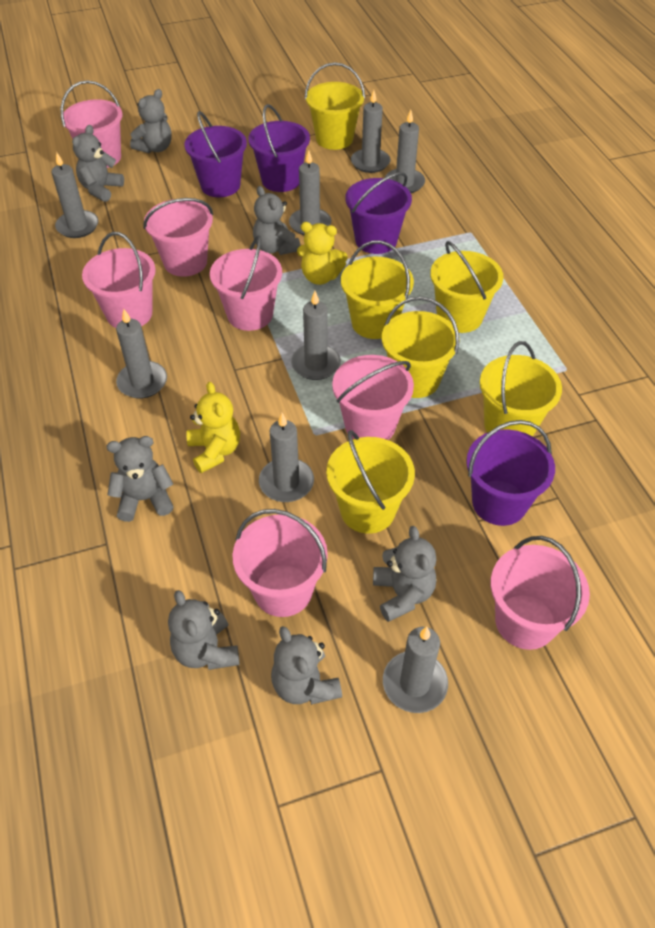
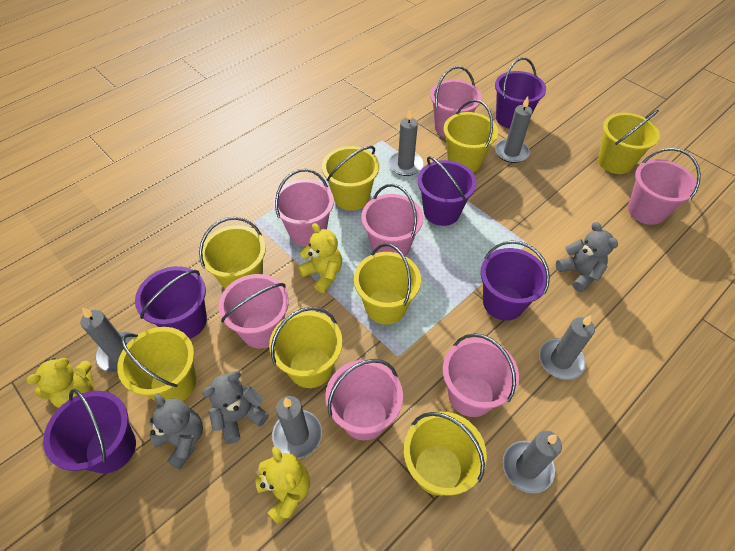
grey candle: 8 -> 6
grey teddy bear: 7 -> 3
purple bucket: 4 -> 5
yellow bucket: 6 -> 8
yellow teddy bear: 2 -> 3

